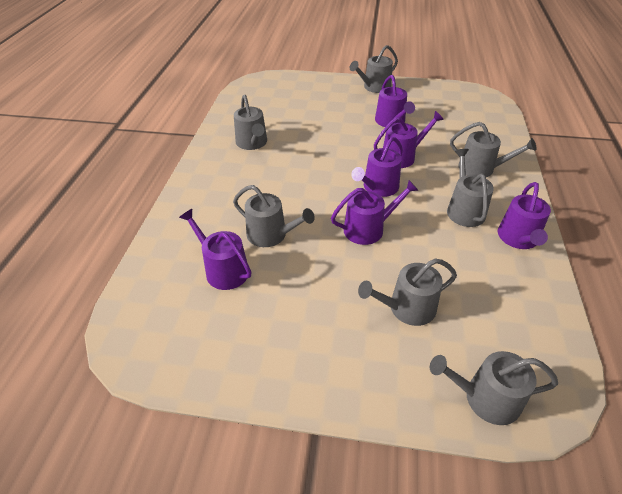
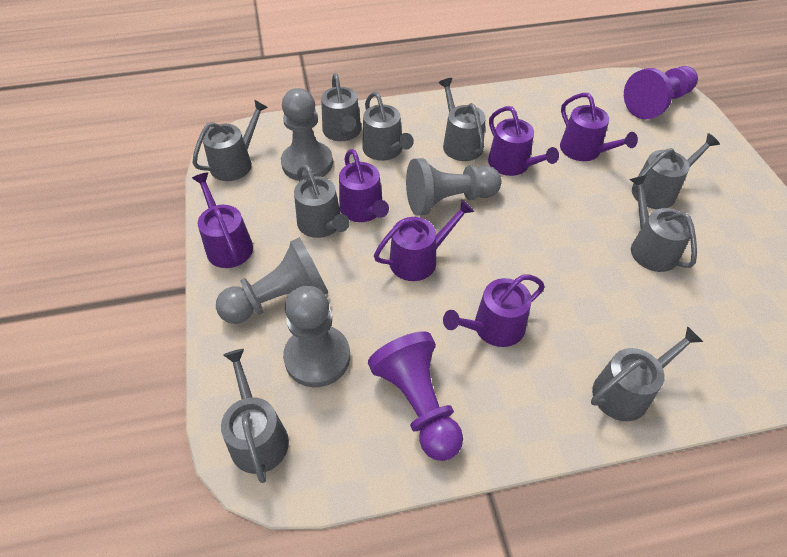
grey pawn: 0 -> 4
grey watering can: 7 -> 9
purple pawn: 0 -> 2

